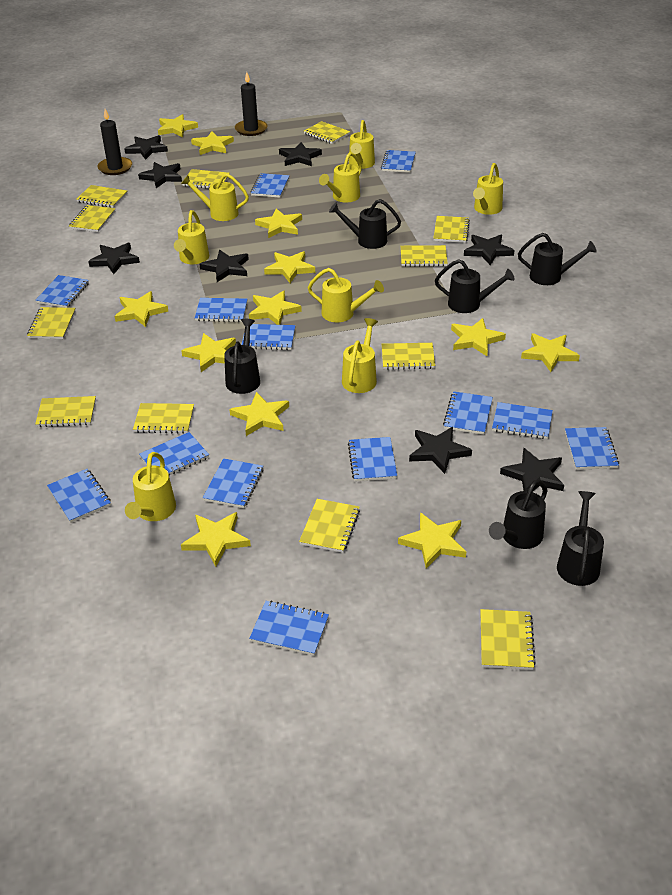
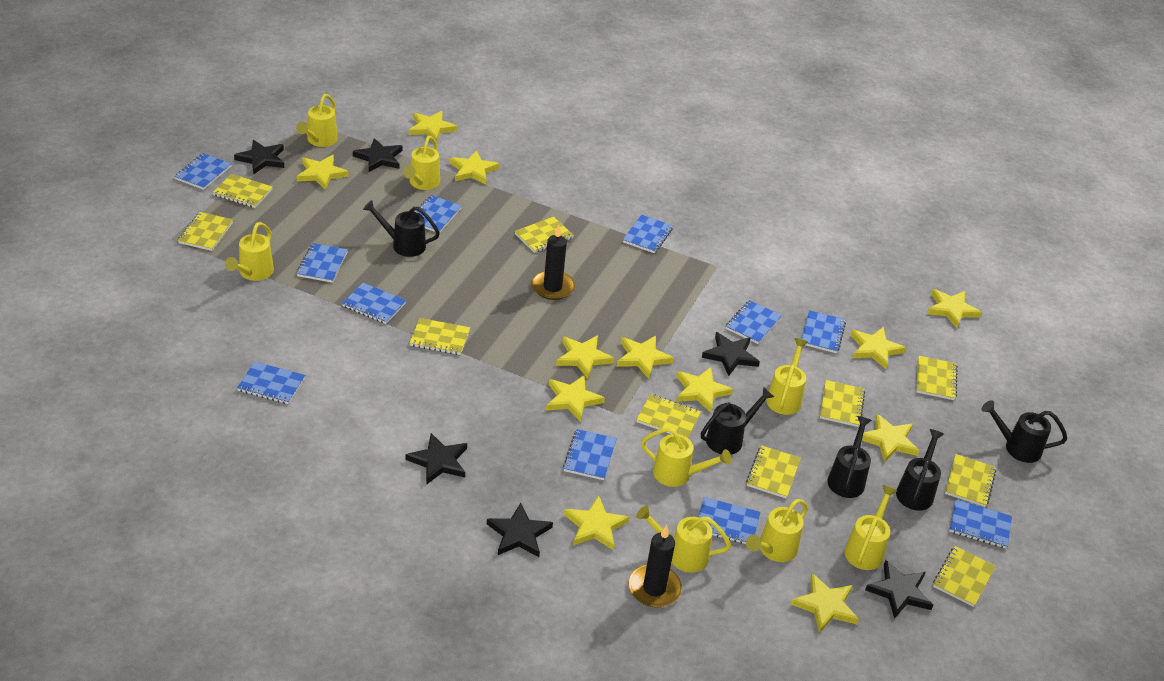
black star: 8 -> 6
black watering can: 6 -> 5
blue notebook: 13 -> 11
yellow notebook: 12 -> 10

